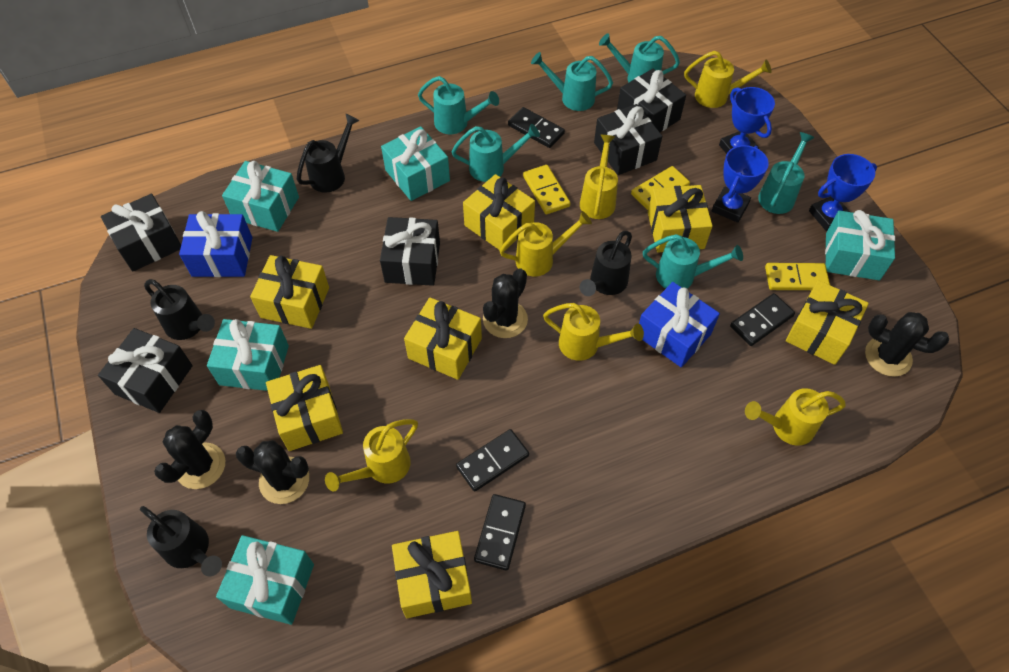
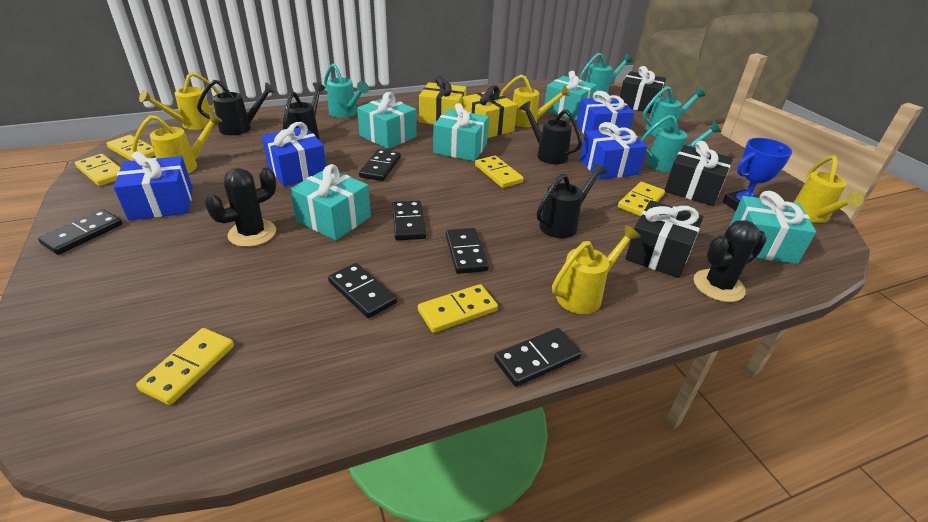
black cactus: 4 -> 2
black domino: 4 -> 6
black gift: 5 -> 3
blue gift: 2 -> 4
blue trophy: 3 -> 1
turquoise watering can: 6 -> 4
yellow domino: 3 -> 6
yellow gift: 7 -> 2
yellow watering can: 6 -> 5

